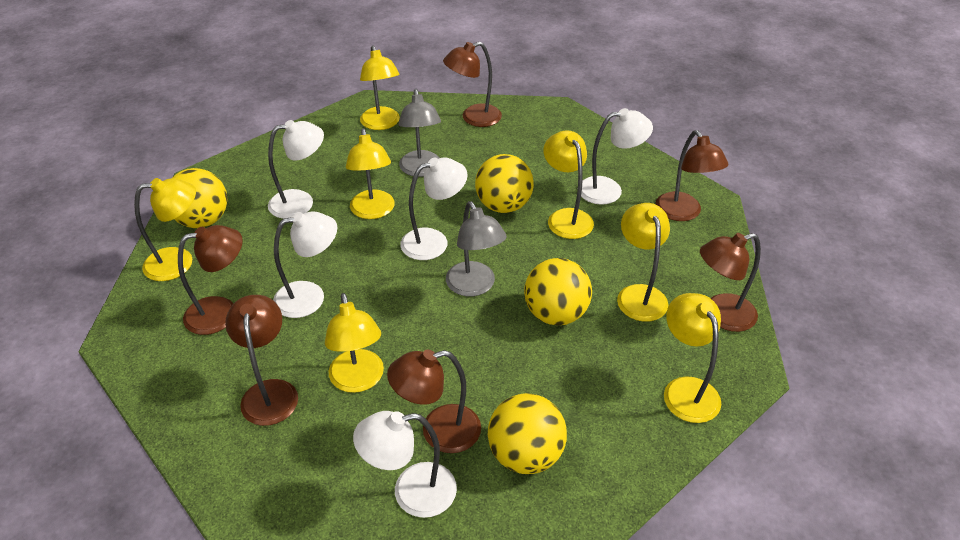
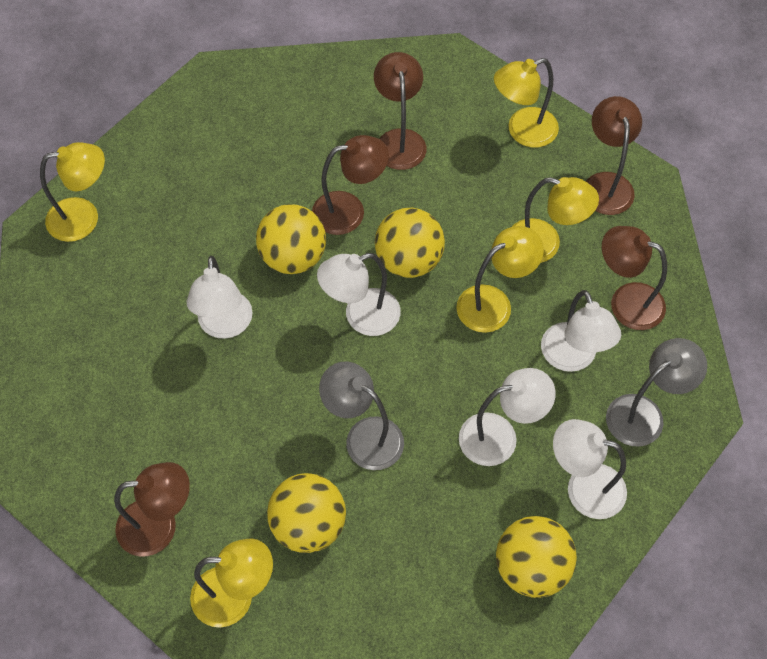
brown lamp: 6 -> 5
yellow lamp: 7 -> 5

